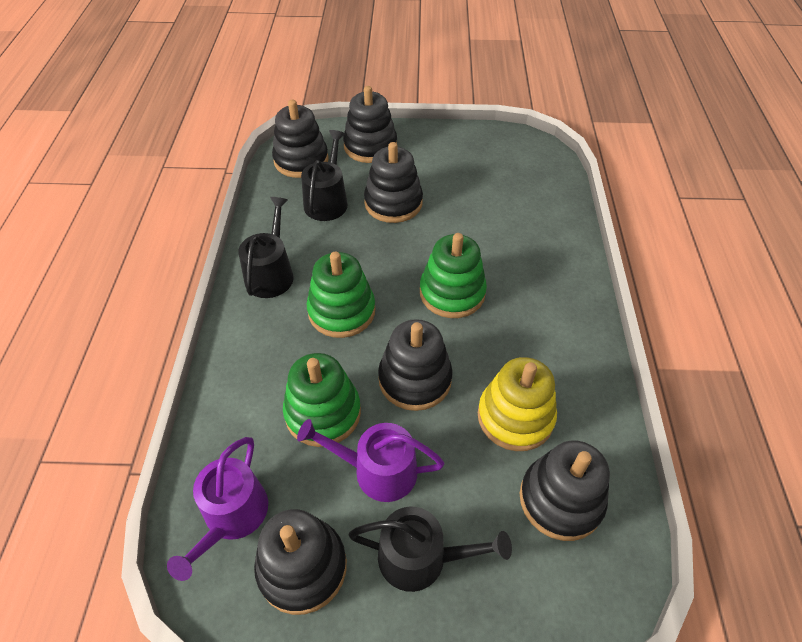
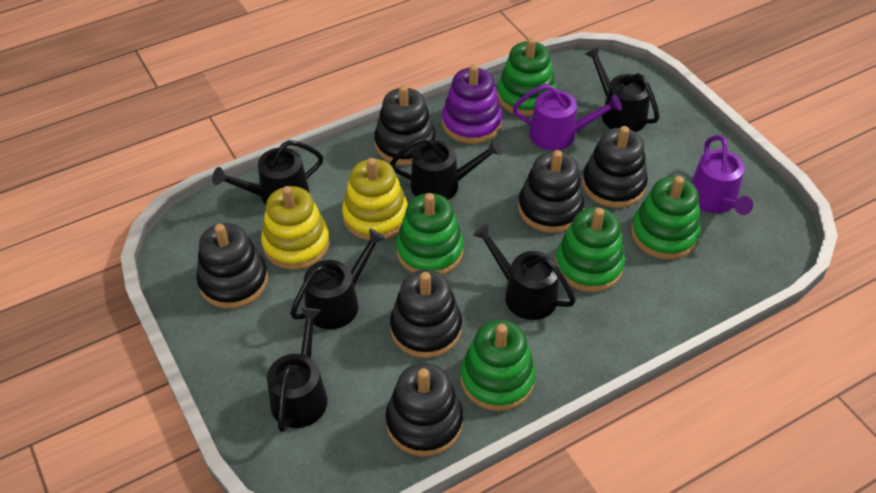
black watering can: 3 -> 6
green stacking toy: 3 -> 5
purple stacking toy: 0 -> 1
yellow stacking toy: 1 -> 2

